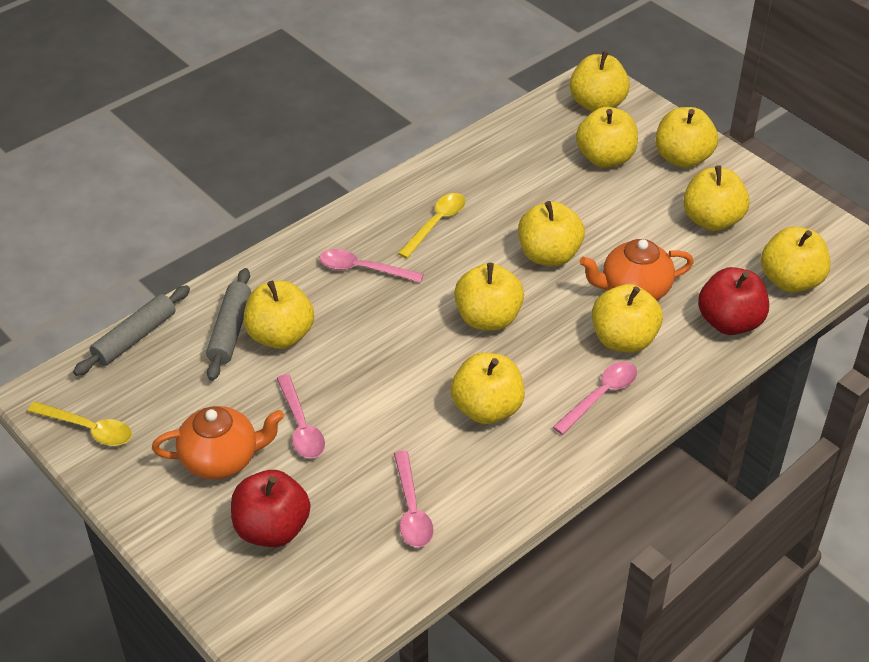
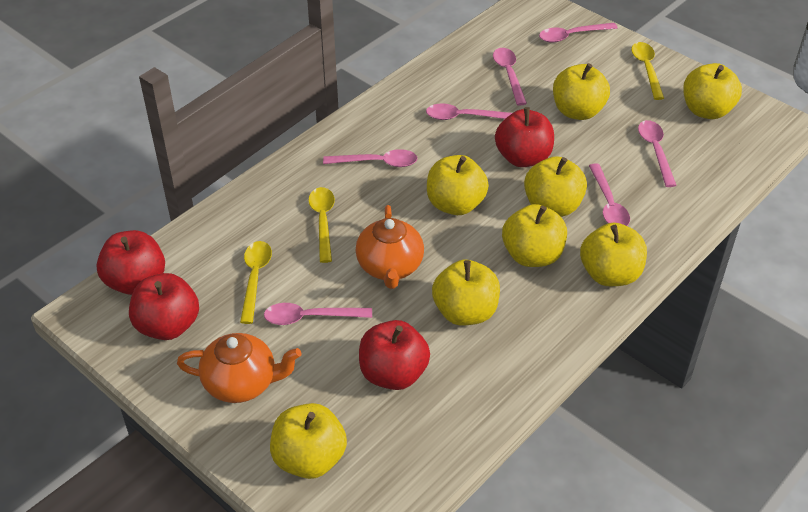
grey rolling pin: 2 -> 0
pink spoon: 4 -> 7
red apple: 2 -> 4
yellow apple: 10 -> 8
yellow spoon: 2 -> 3

